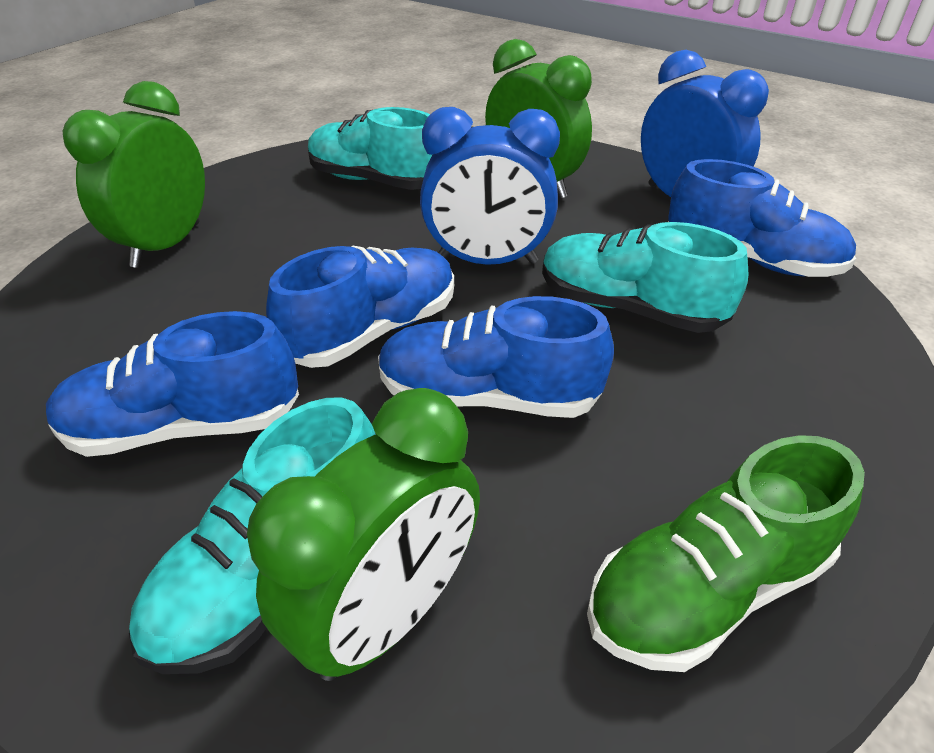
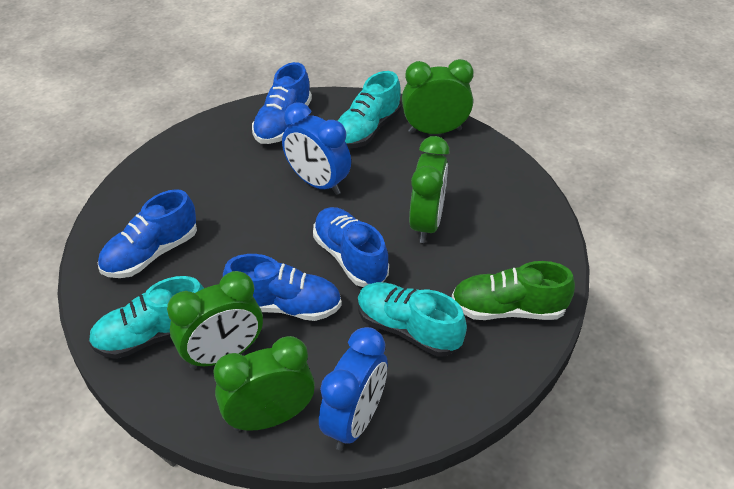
green clock: 3 -> 4

